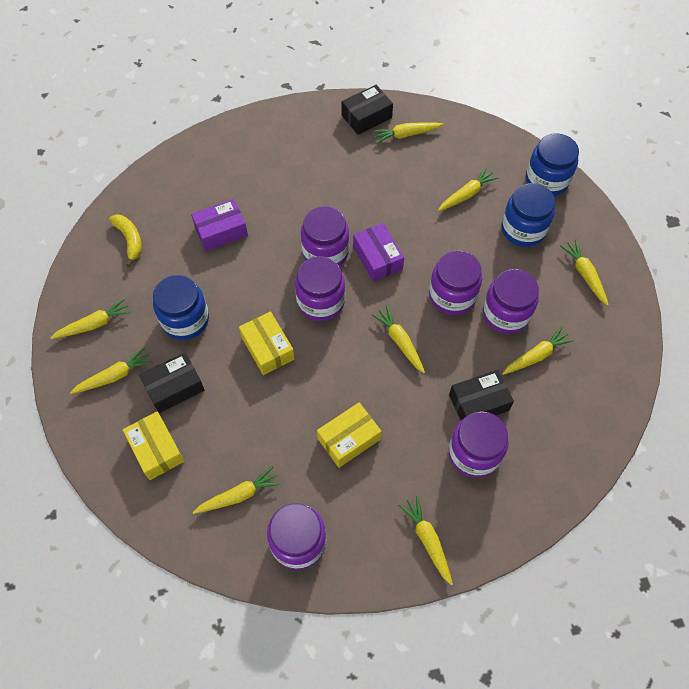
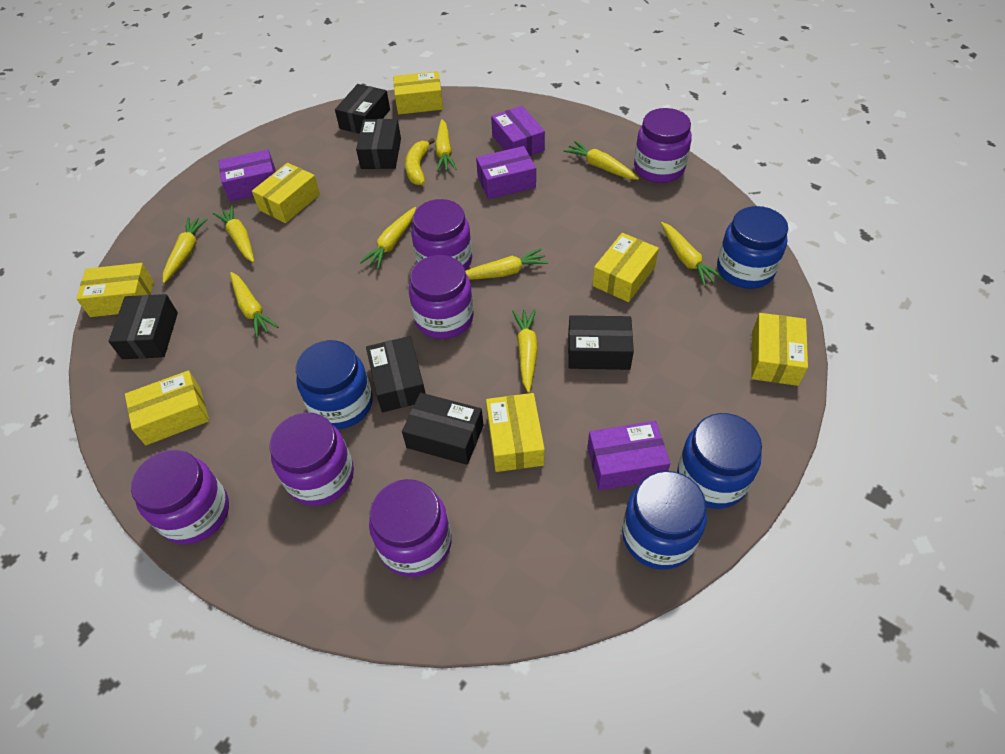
black box: 3 -> 6
blue jar: 3 -> 4
purple box: 2 -> 4
yellow box: 3 -> 7

